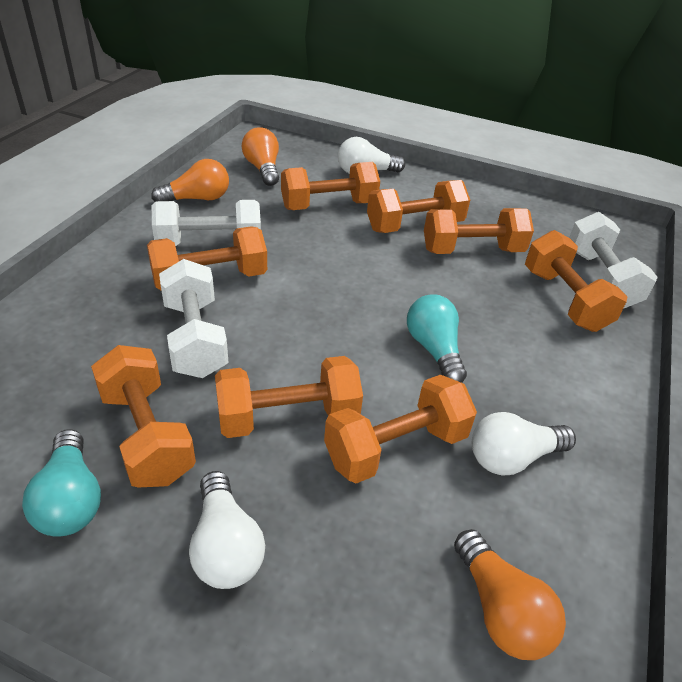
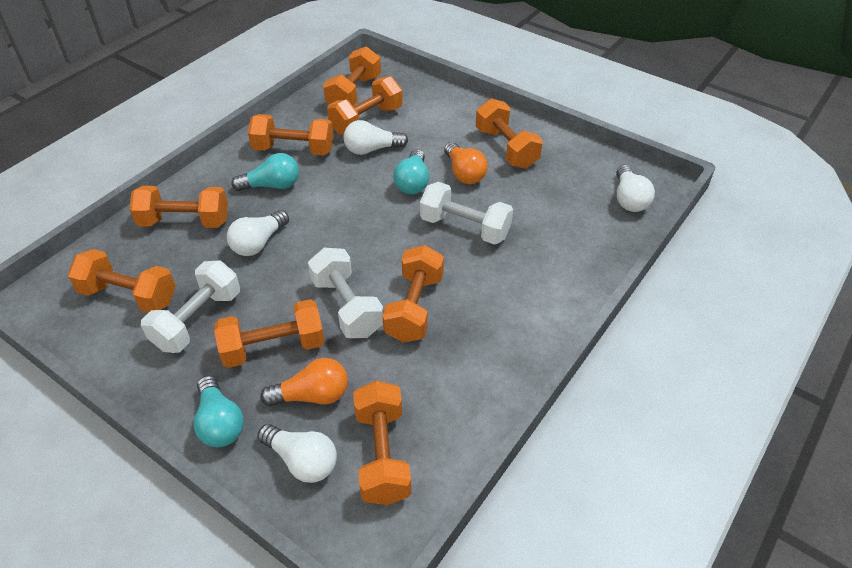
orange dumbbell: 8 -> 9
orange light bulb: 3 -> 2
turquoise light bulb: 2 -> 3
white light bulb: 3 -> 4

